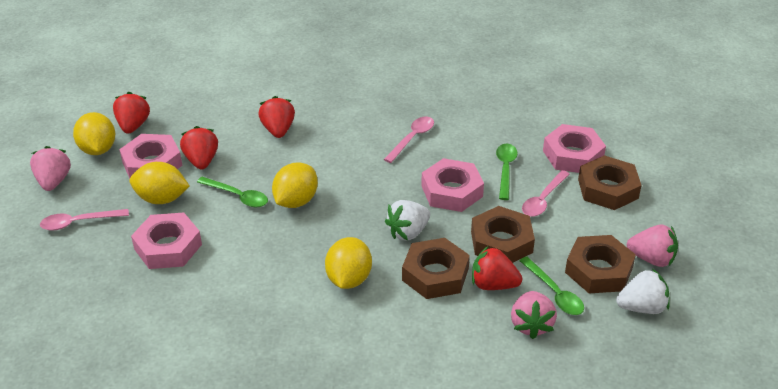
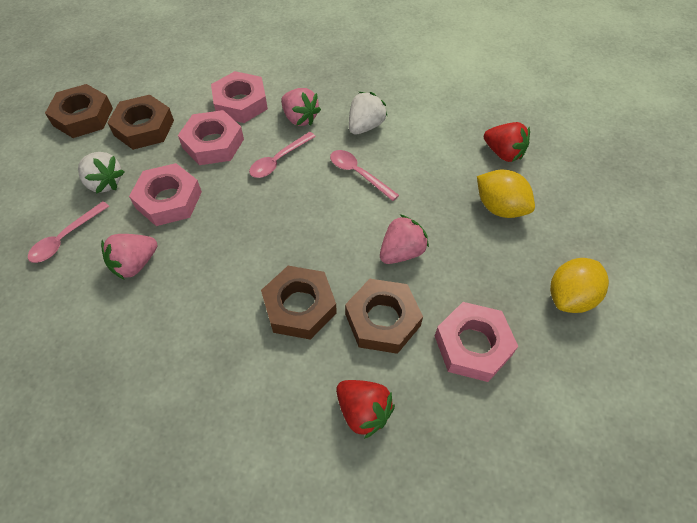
green spoon: 3 -> 0
red strawberry: 4 -> 2
yellow lemon: 4 -> 2

